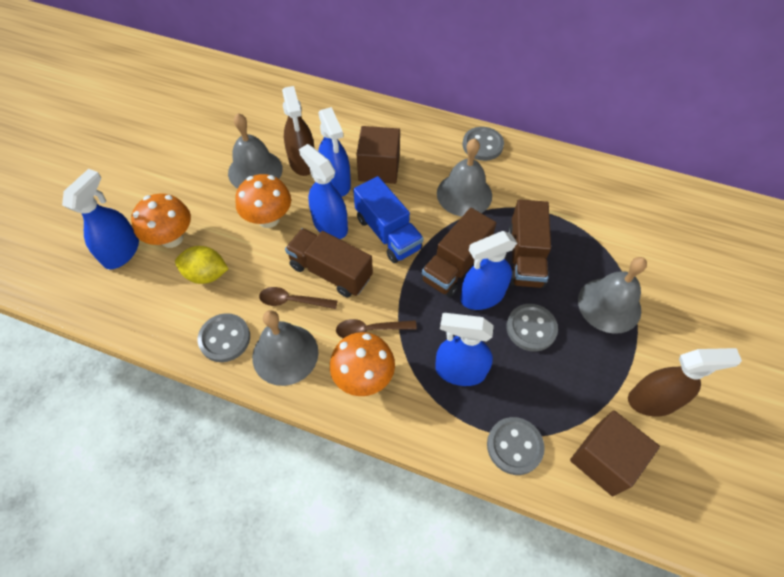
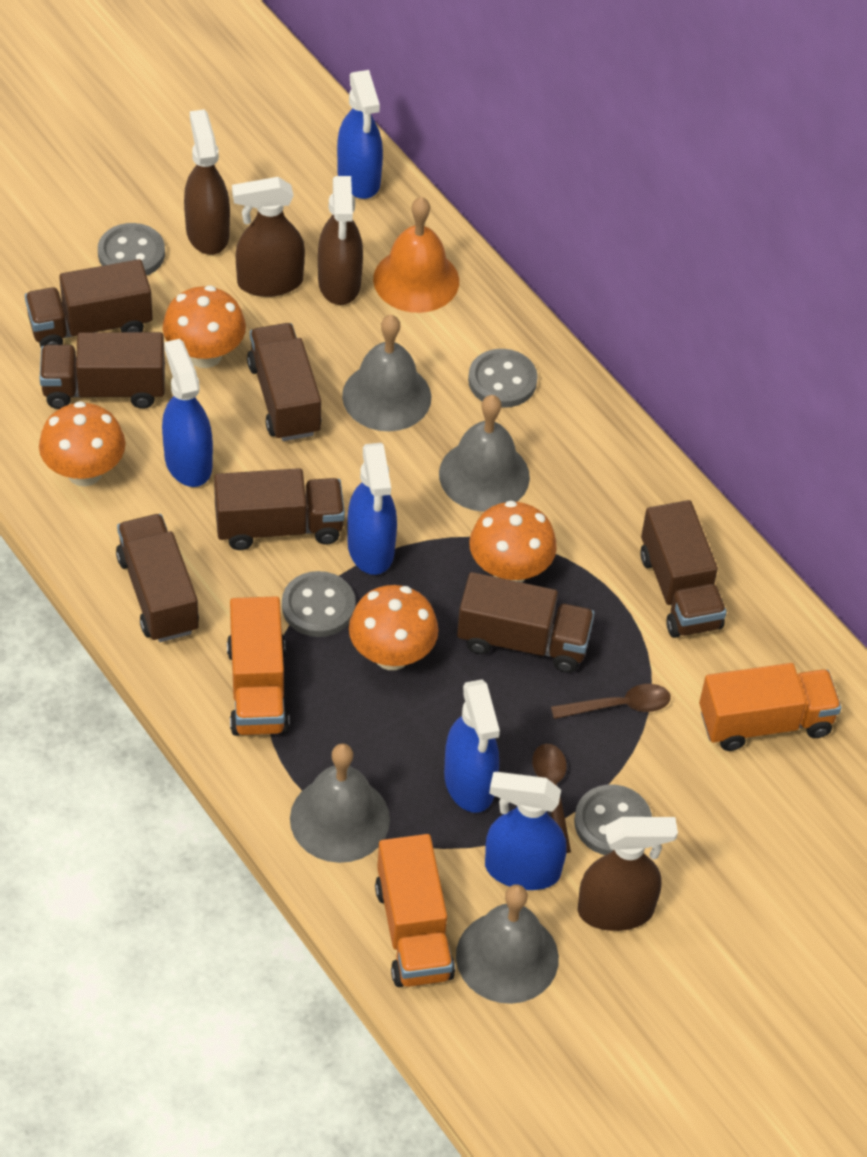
blue truck: 1 -> 0
brown cube: 2 -> 0
brown spray bottle: 2 -> 4
brown truck: 3 -> 7
orange bell: 0 -> 1
orange mushroom: 3 -> 4
orange truck: 0 -> 3
yellow lemon: 1 -> 0

